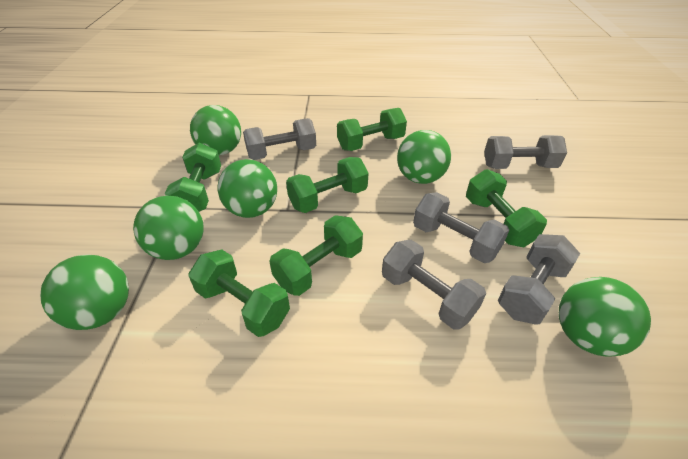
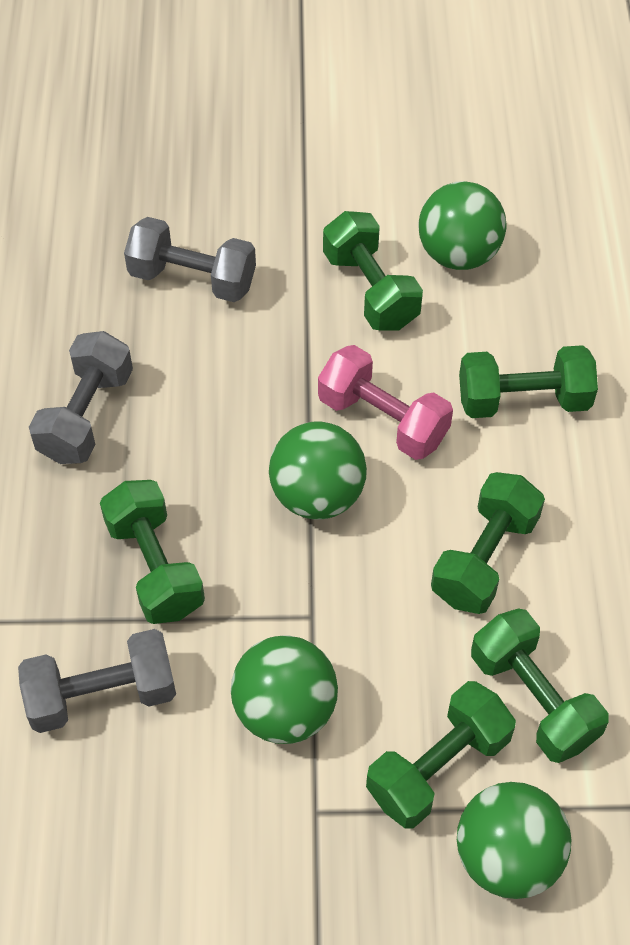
green ball: 6 -> 4
grey dumbbell: 5 -> 3
pink dumbbell: 0 -> 1

